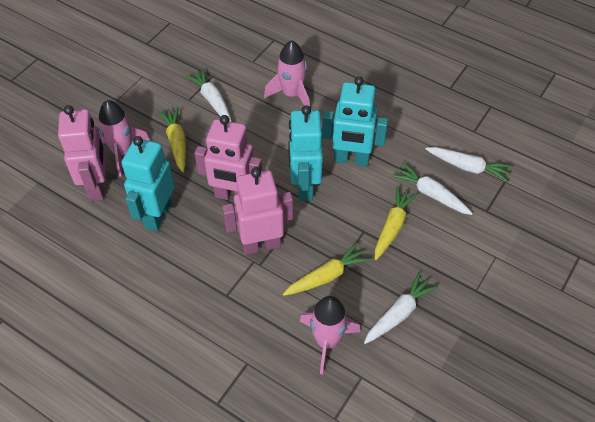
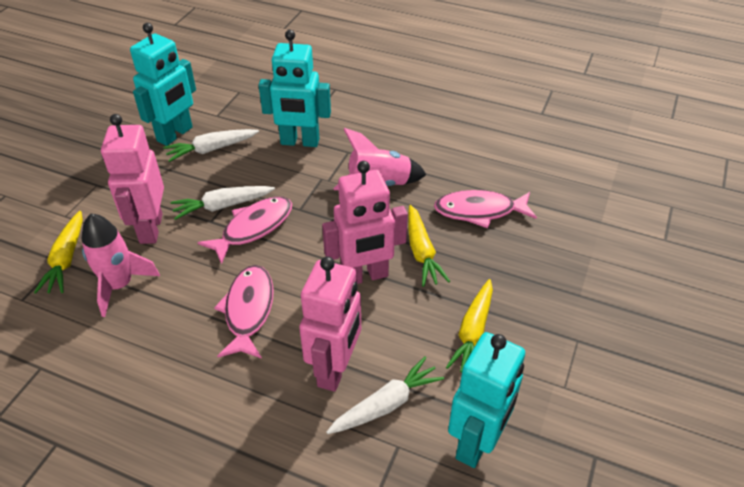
pink fish: 0 -> 3
pink rocket: 3 -> 2
white carrot: 4 -> 3

